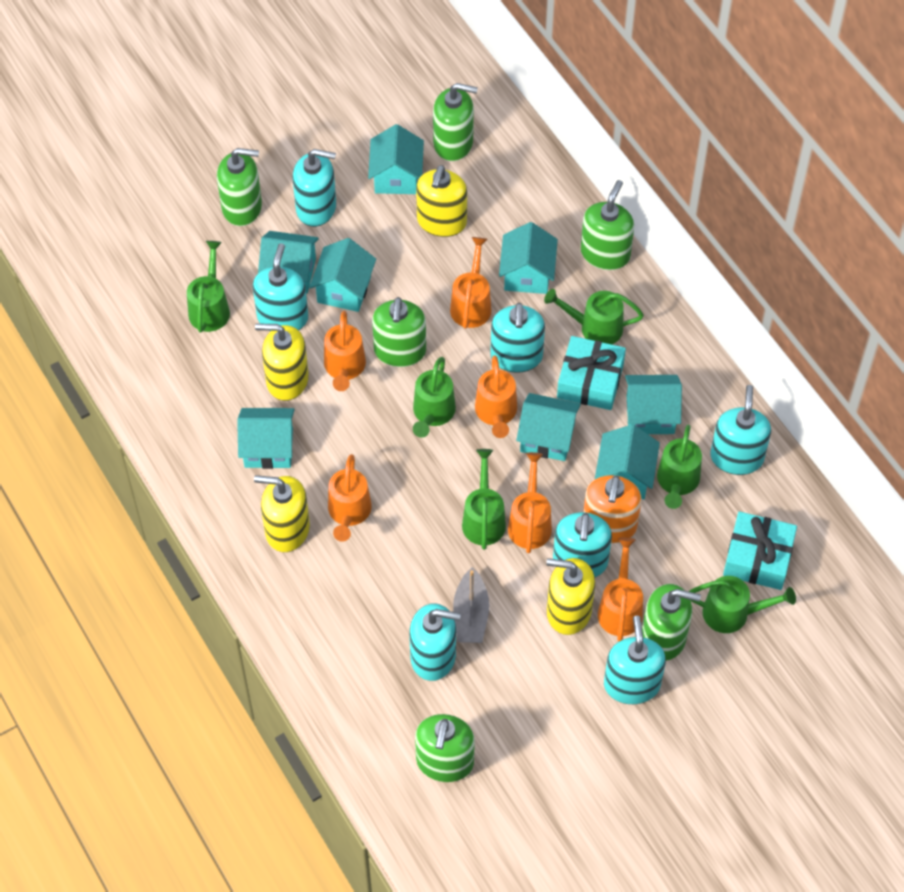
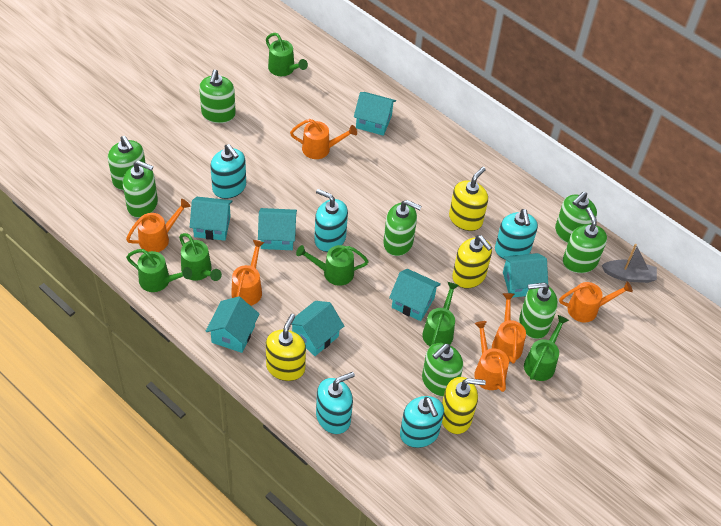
green soap dispenser: 6 -> 8
orange soap dispenser: 1 -> 0
turquoise gift: 2 -> 0
turquoise house: 8 -> 7
turquoise soap dispenser: 7 -> 5

